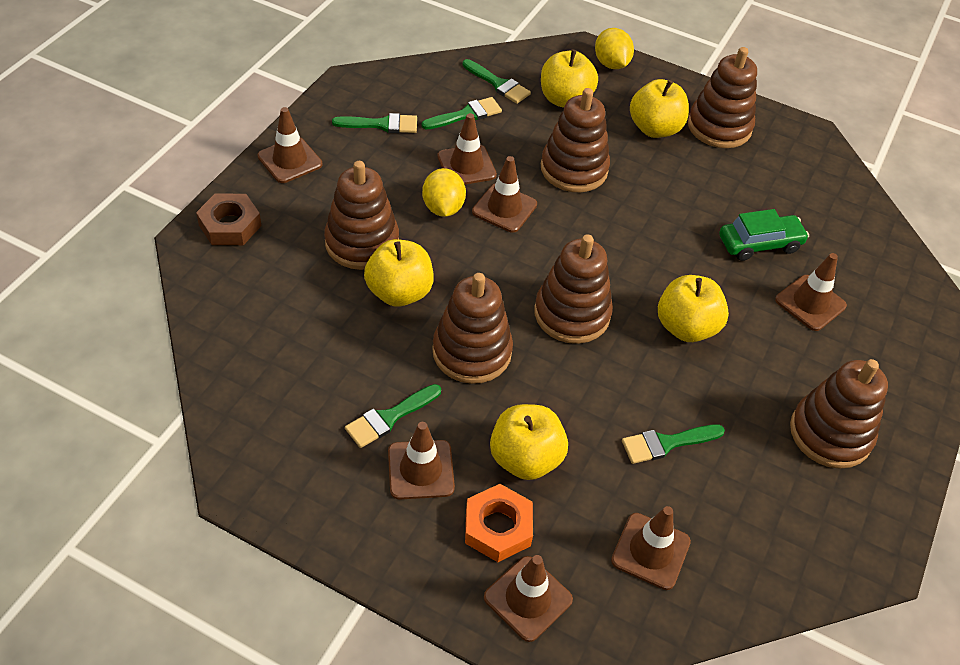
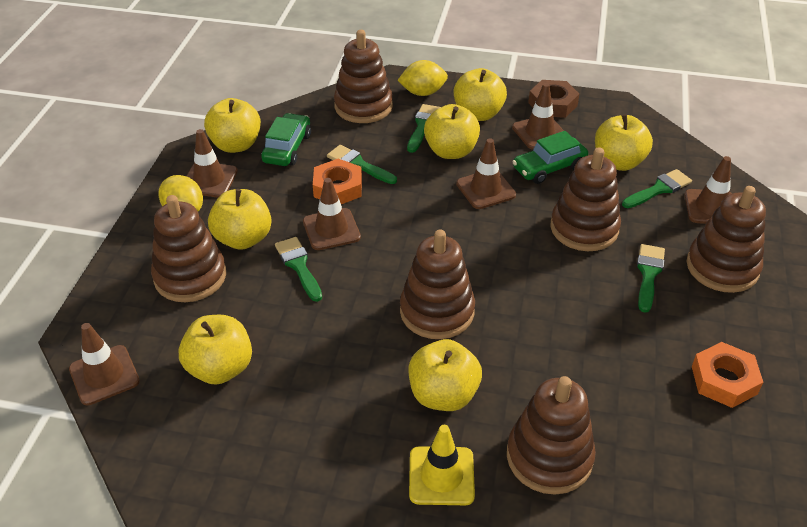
brown traffic cone: 7 -> 6
green car: 1 -> 2
orange nut: 1 -> 2
yellow apple: 5 -> 7
yellow traffic cone: 0 -> 1

